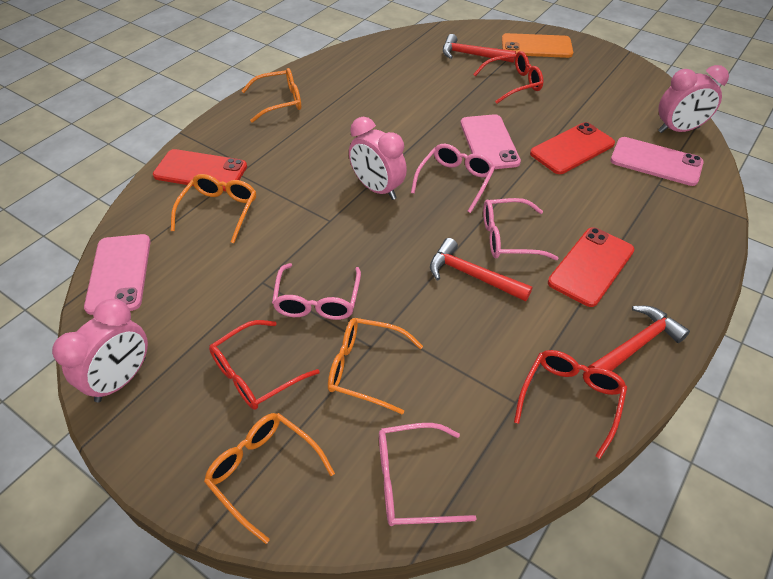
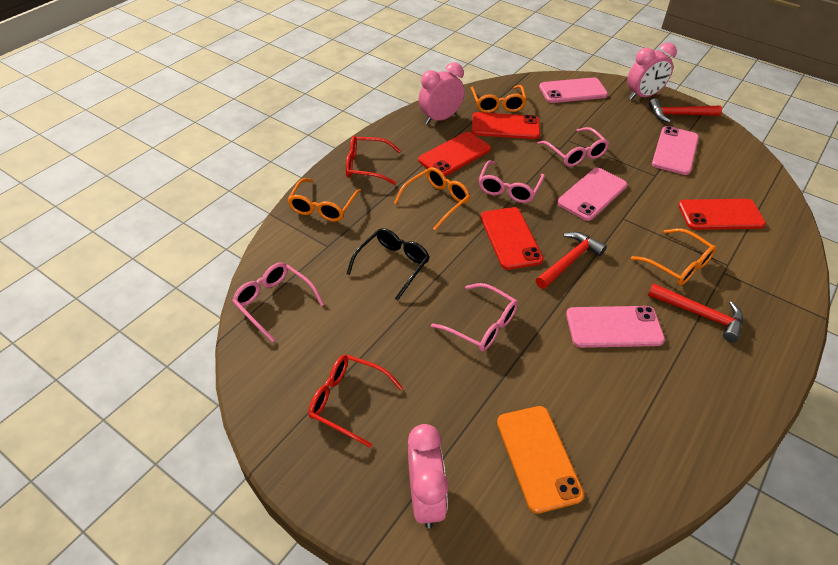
black glasses: 0 -> 1
pink phone: 3 -> 4
red glasses: 3 -> 2
red phone: 3 -> 4

